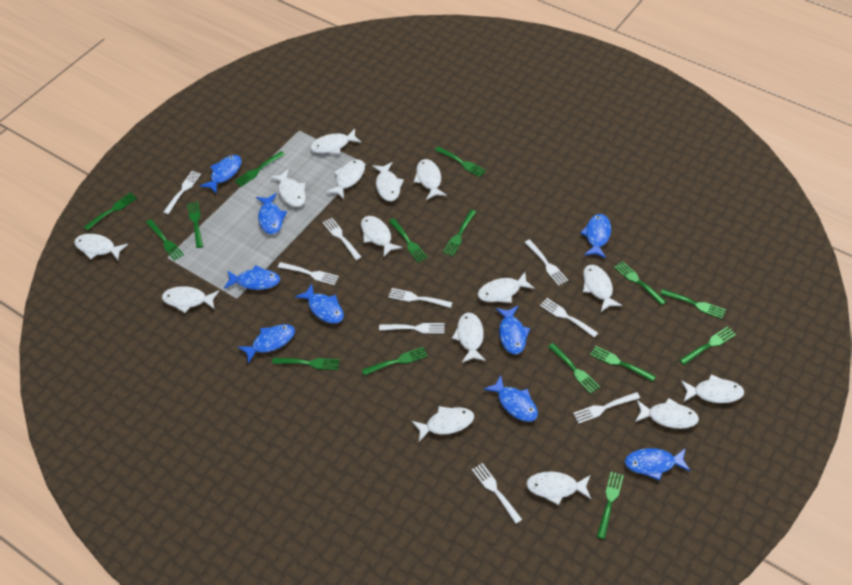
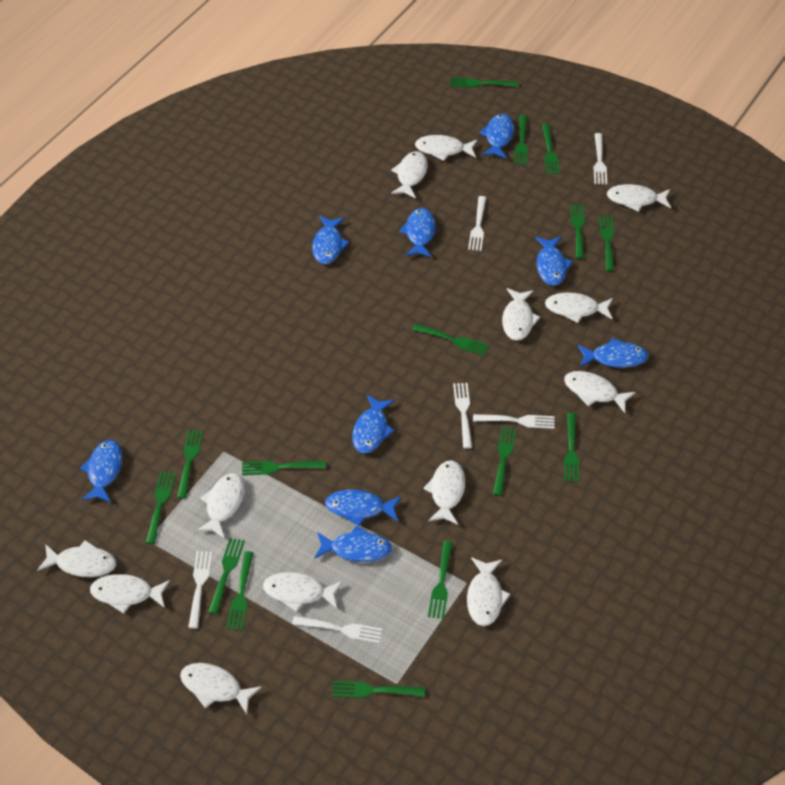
white fish: 15 -> 13
white fork: 9 -> 6

